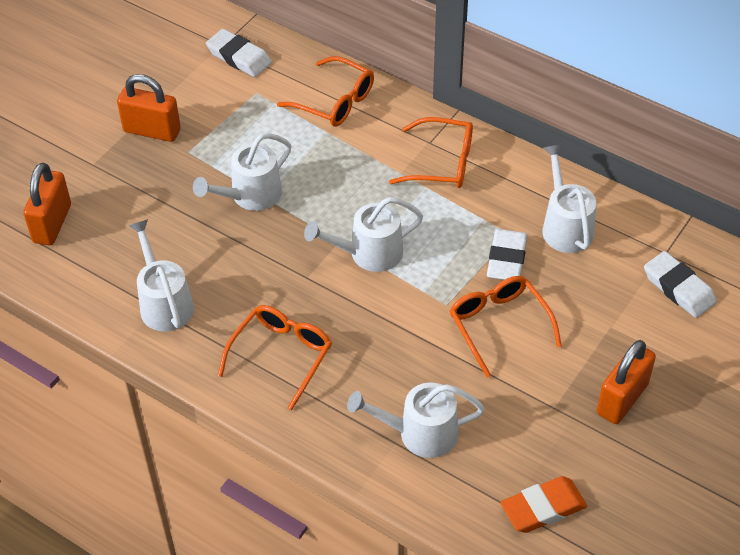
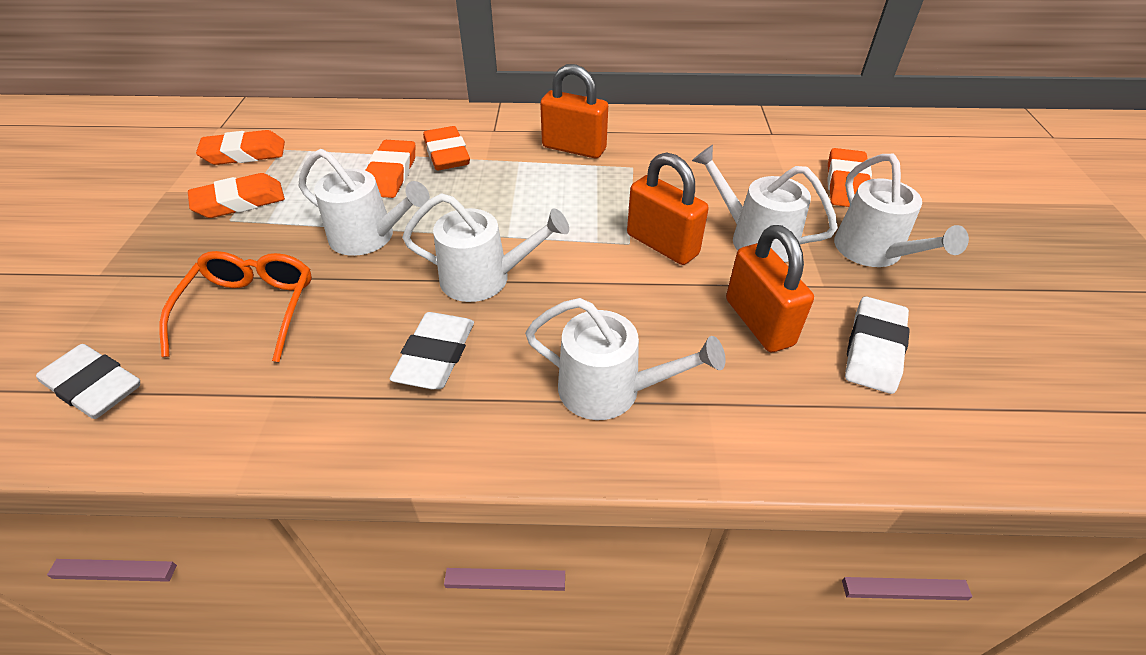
orange eraser: 1 -> 5
orange glasses: 4 -> 1

